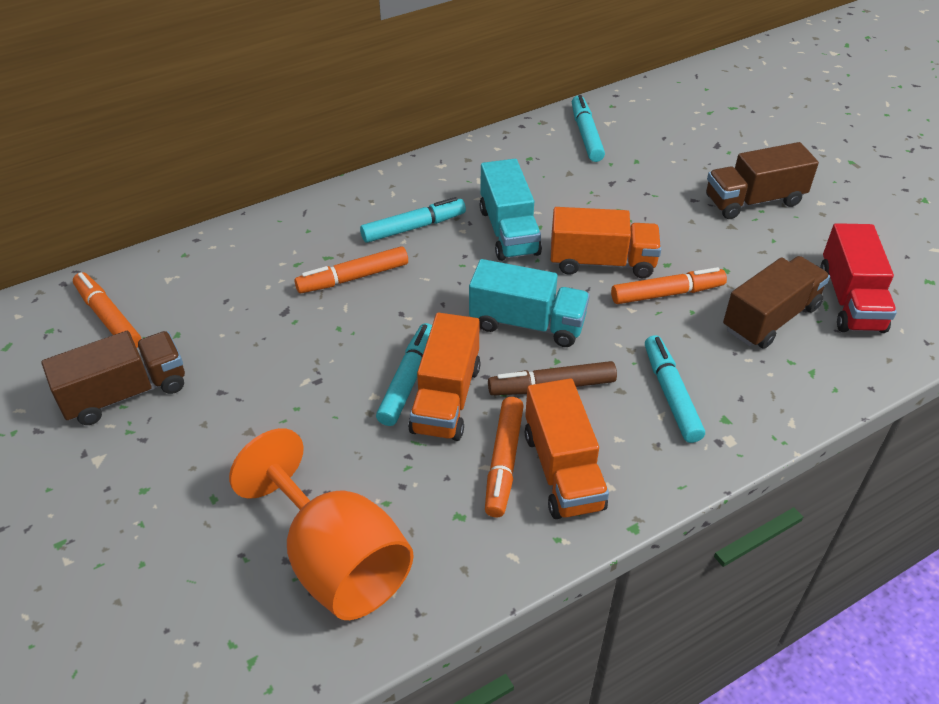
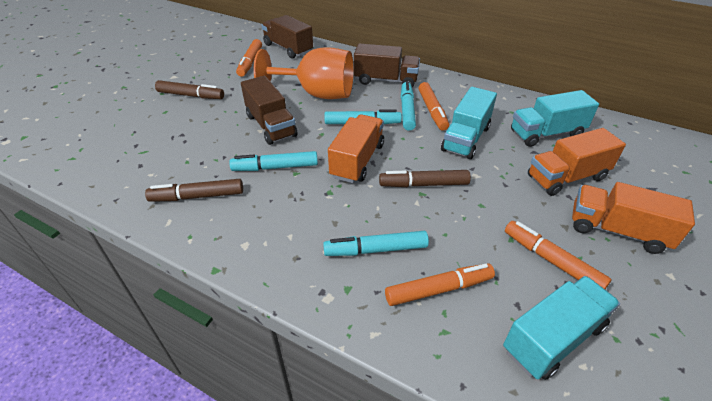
brown marker: 1 -> 3
red truck: 1 -> 0
turquoise truck: 2 -> 3

